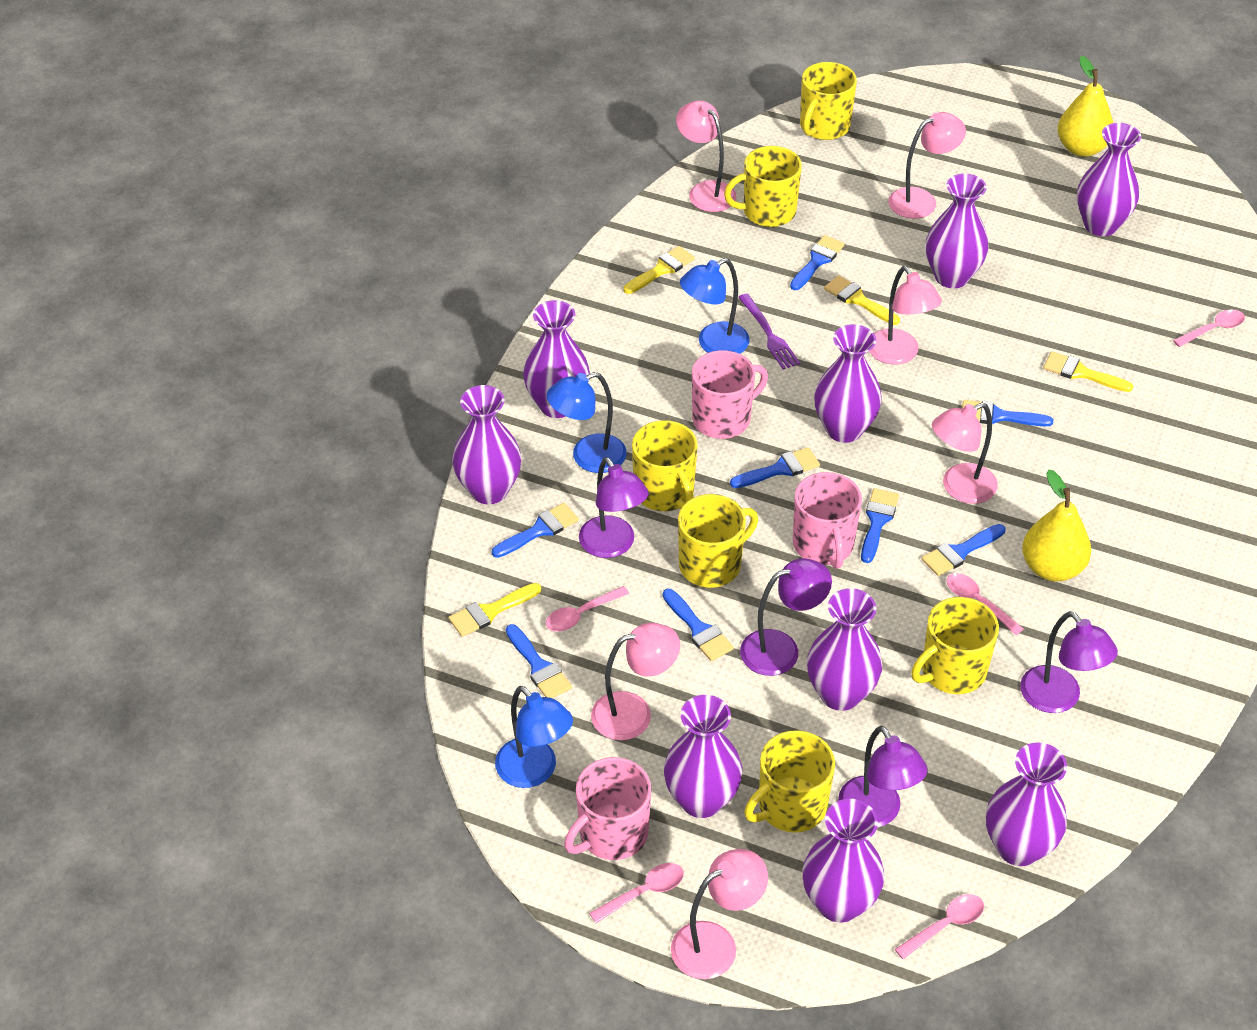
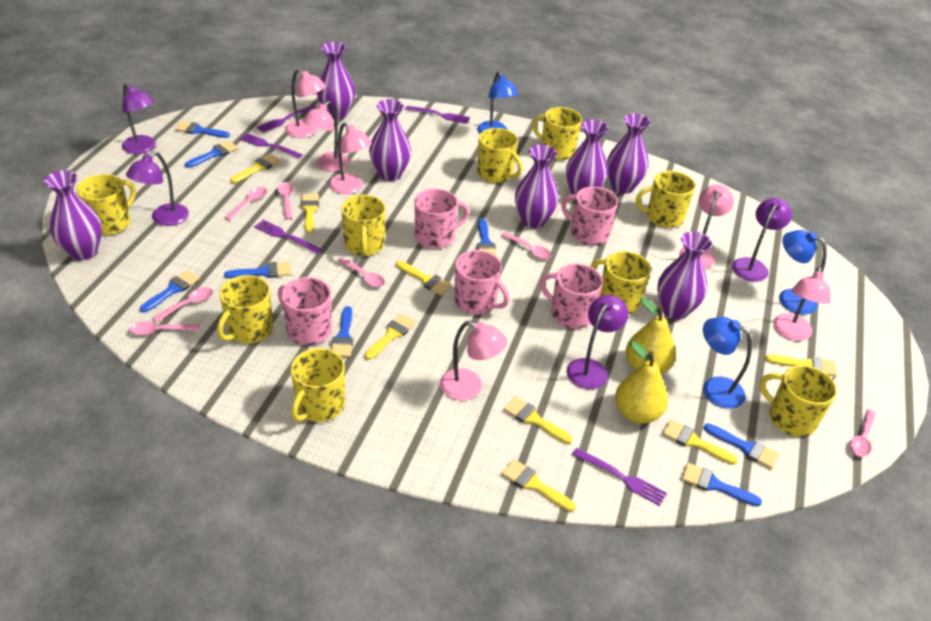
pink mug: 3 -> 5
pink spoon: 5 -> 7
purple fork: 1 -> 5
purple vase: 9 -> 7
yellow brush: 4 -> 8
yellow mug: 6 -> 9

